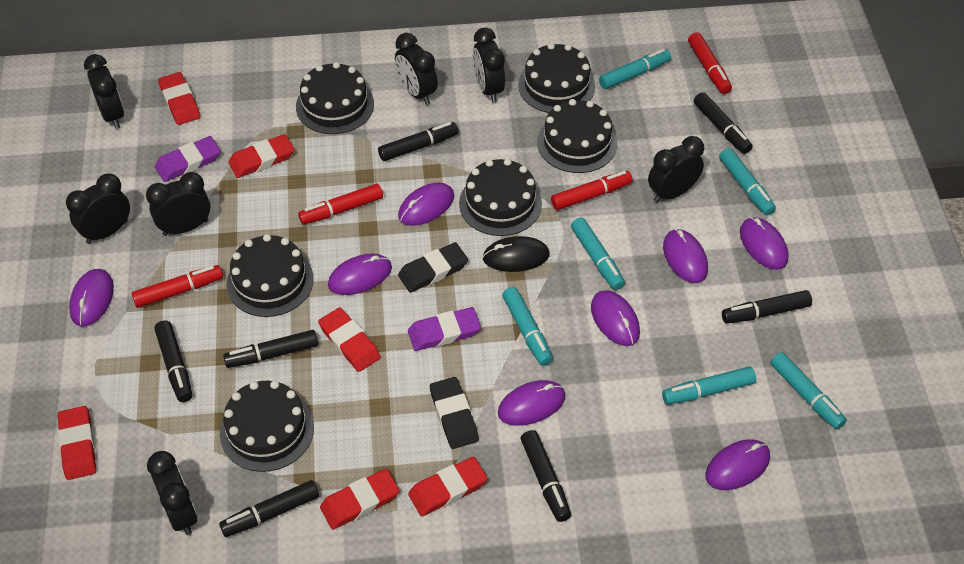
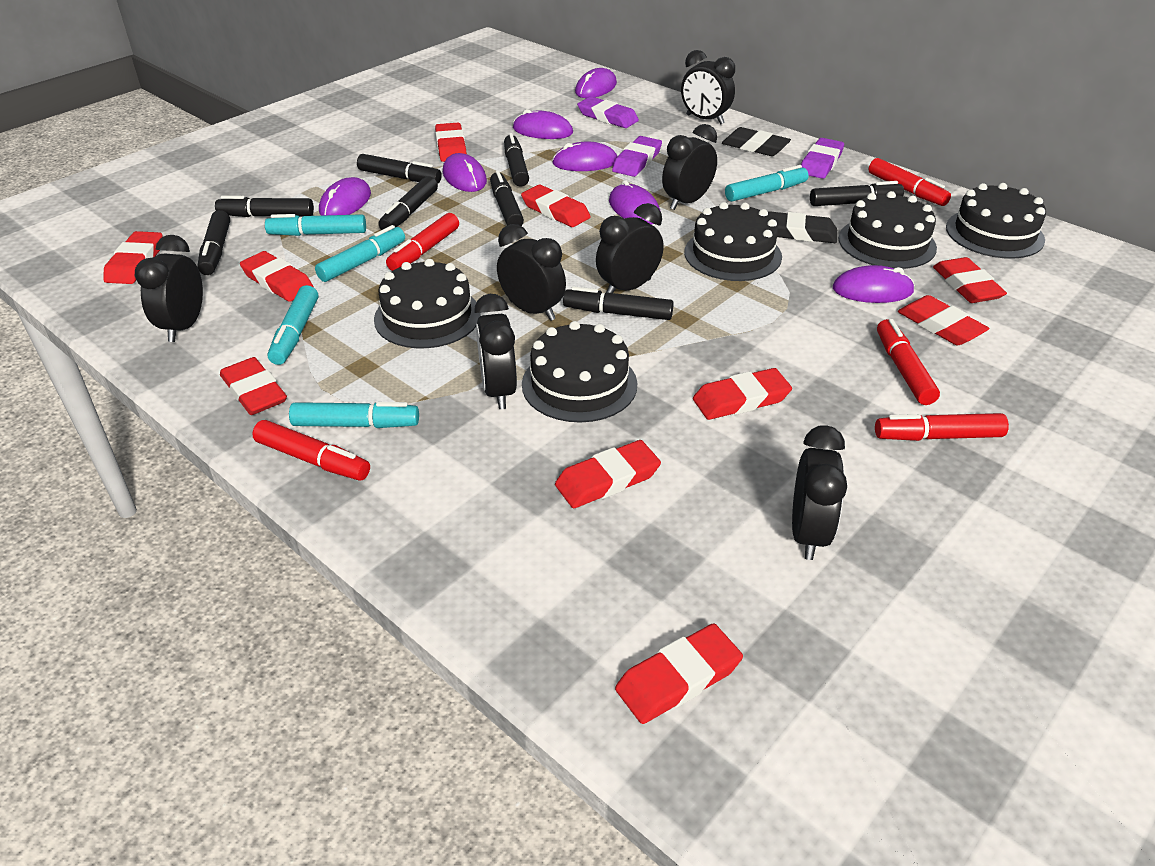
black cake: 6 -> 5
black marker: 7 -> 8
black mouse: 1 -> 0
purple eraser: 2 -> 3
purple mouse: 8 -> 7
red eraser: 6 -> 10
red marker: 4 -> 5
turquoise marker: 6 -> 5

